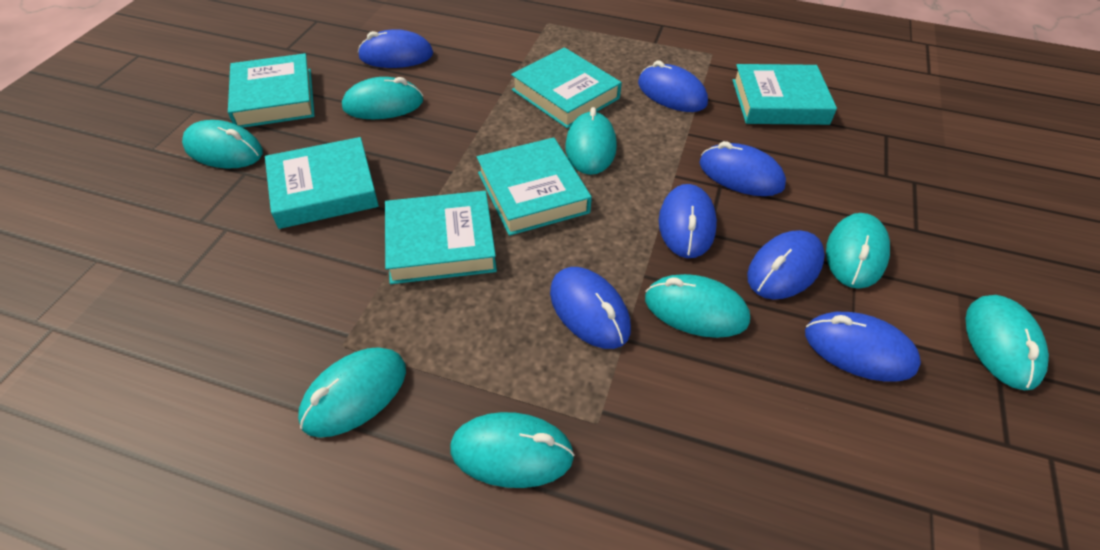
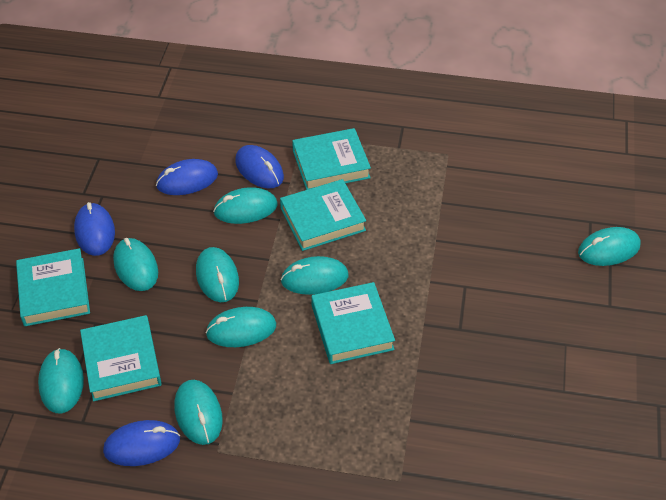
blue mouse: 7 -> 4
turquoise book: 6 -> 5

